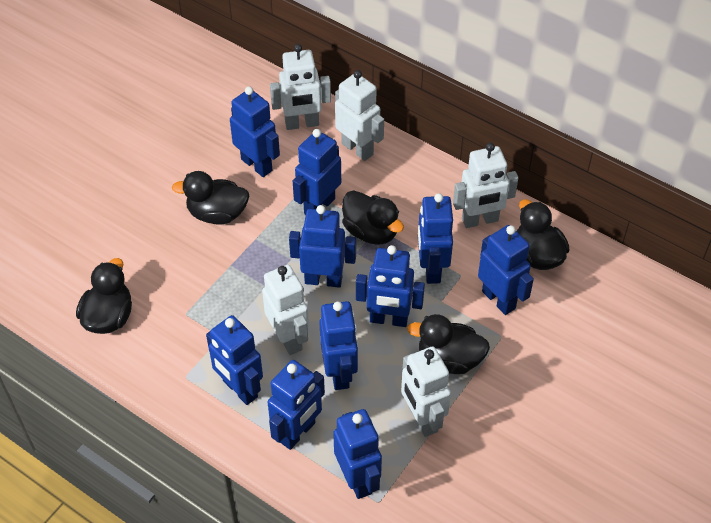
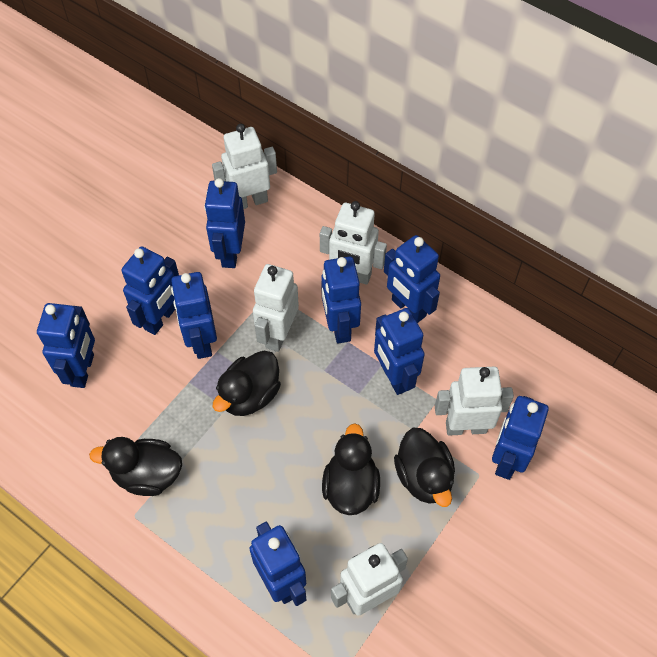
black duck: 5 -> 4
blue robot: 10 -> 9

